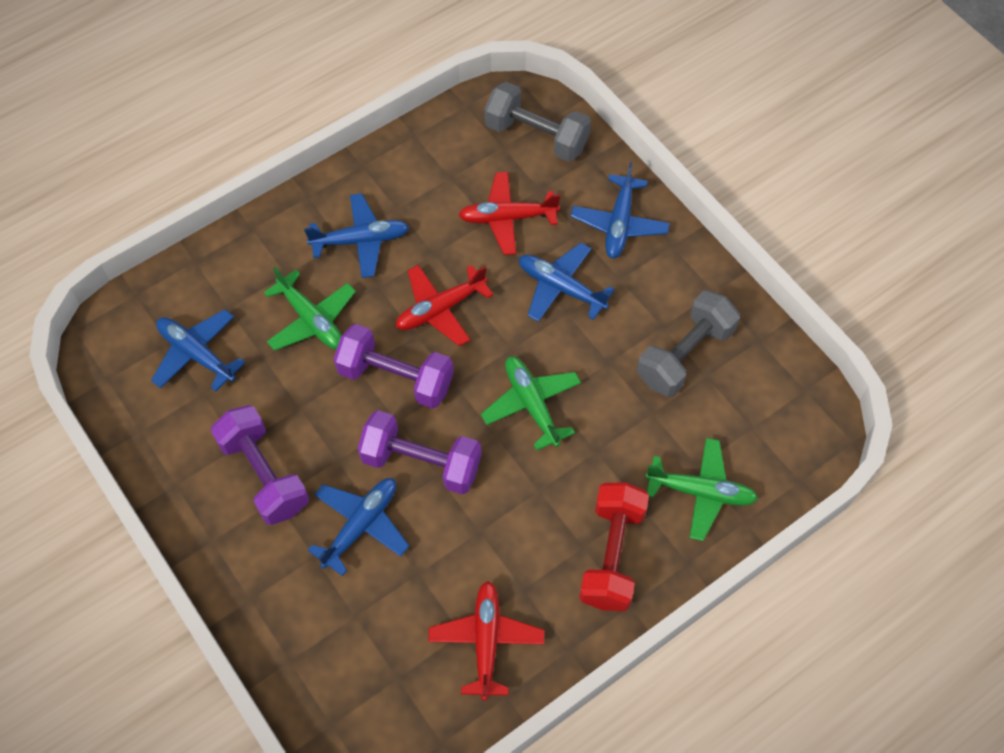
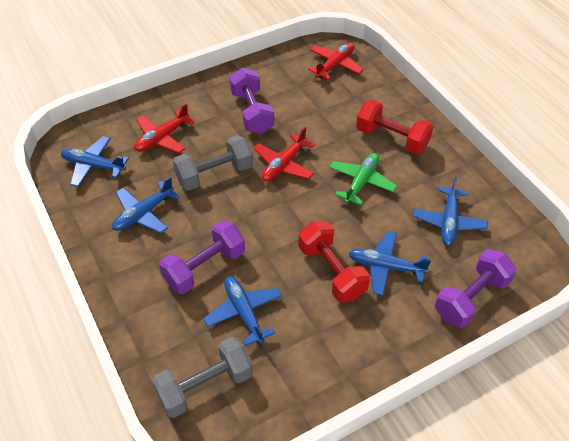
green plane: 3 -> 1
red dumbbell: 1 -> 2

